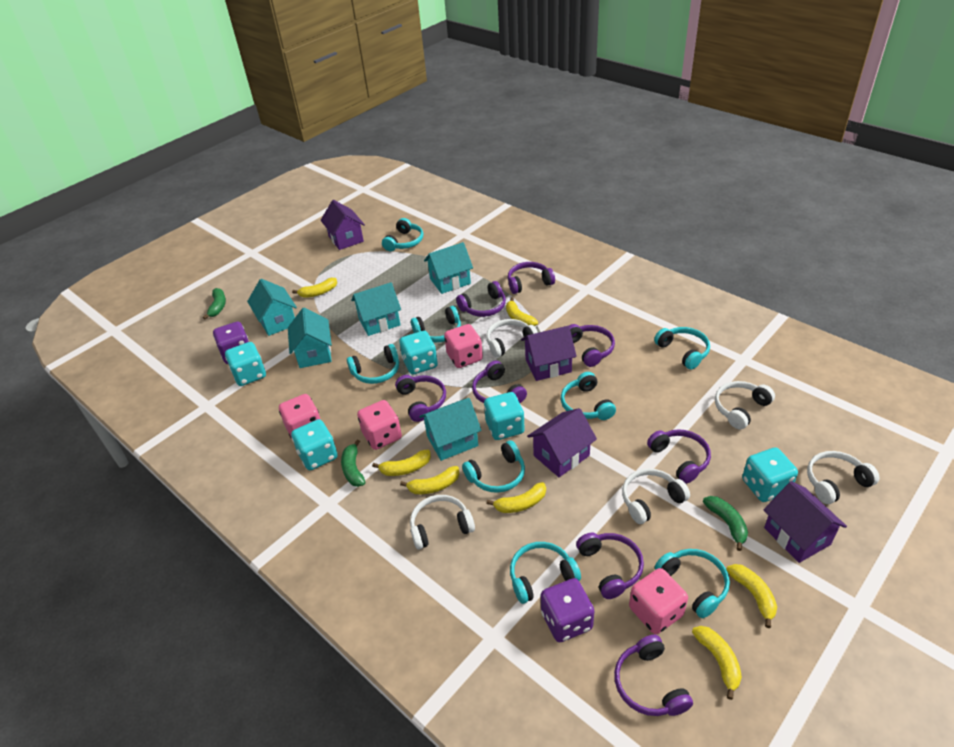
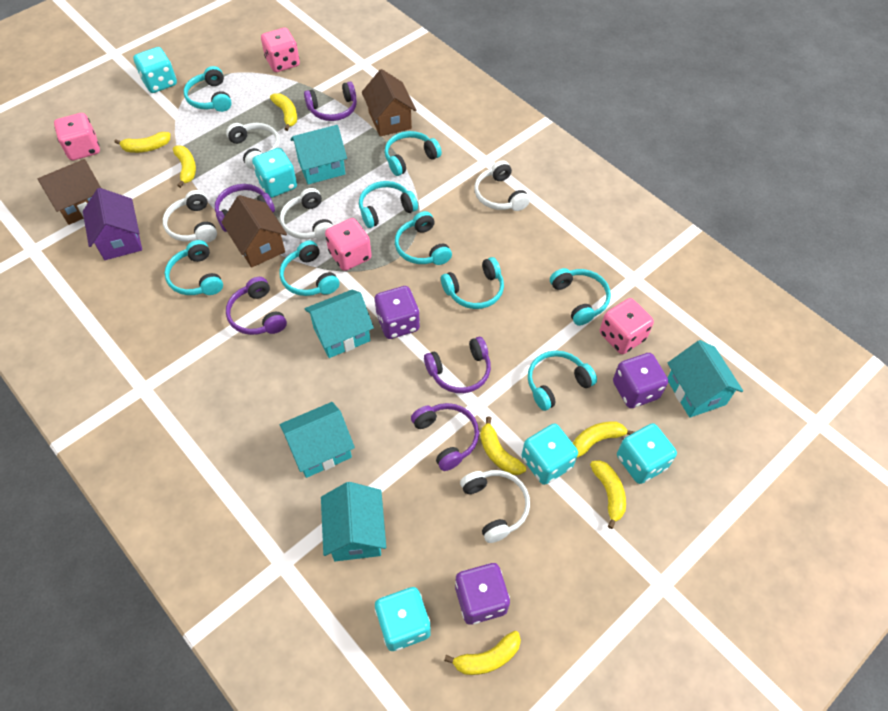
brown house: 0 -> 3
green banana: 3 -> 0
purple dice: 2 -> 3
purple headphones: 8 -> 5
purple house: 4 -> 1
turquoise headphones: 8 -> 9

